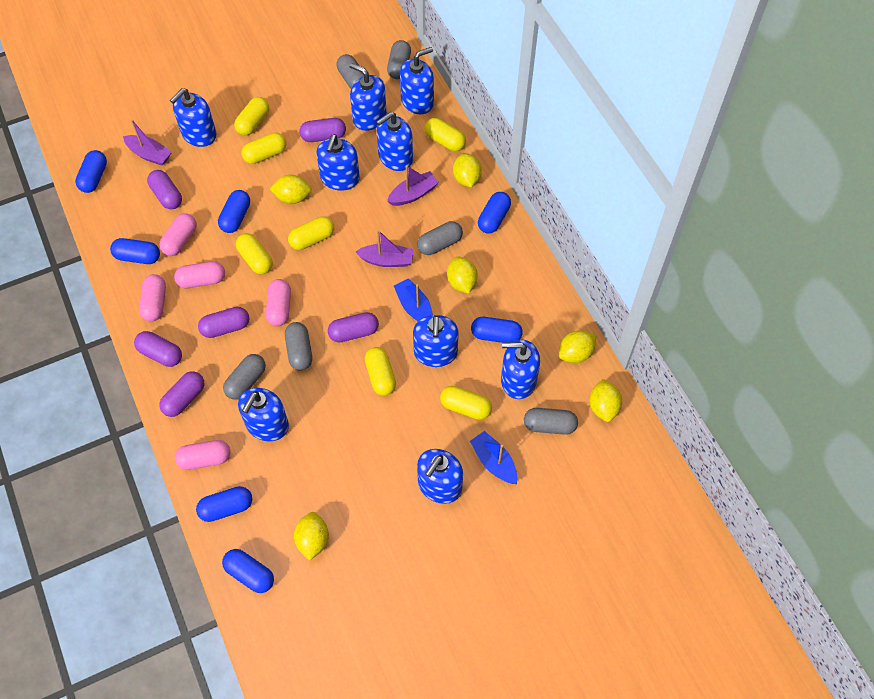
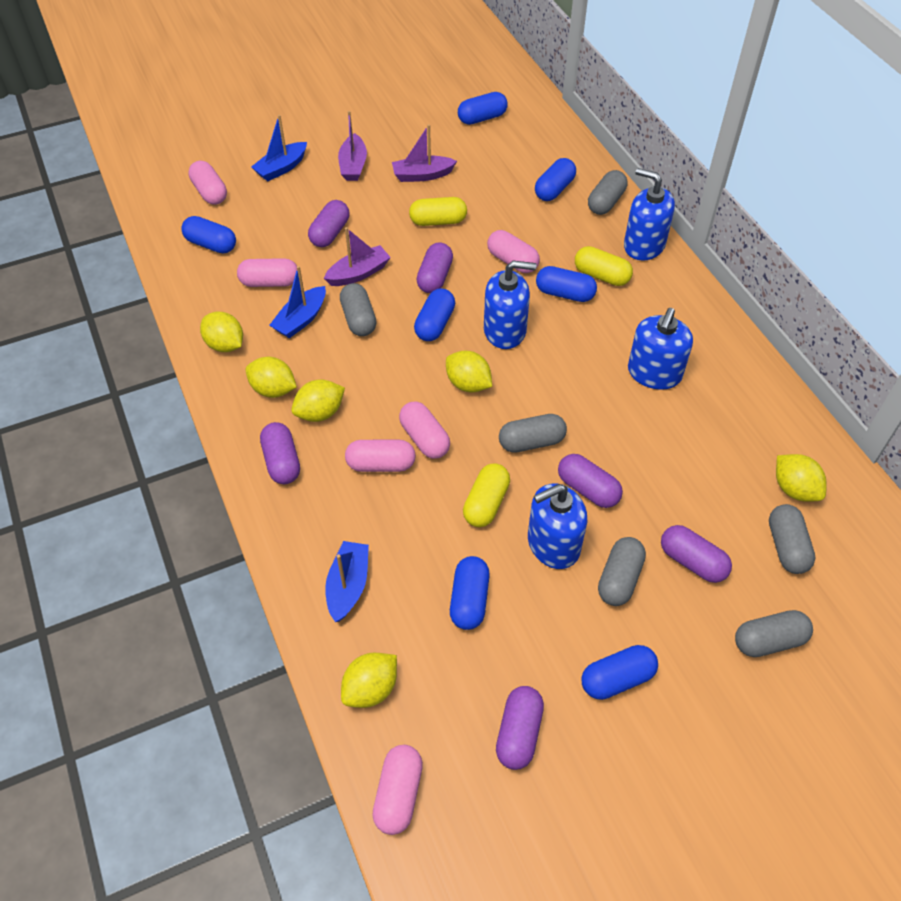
blue boat: 2 -> 3
blue soap dispenser: 9 -> 4
pink capsule: 5 -> 6
yellow capsule: 7 -> 3

